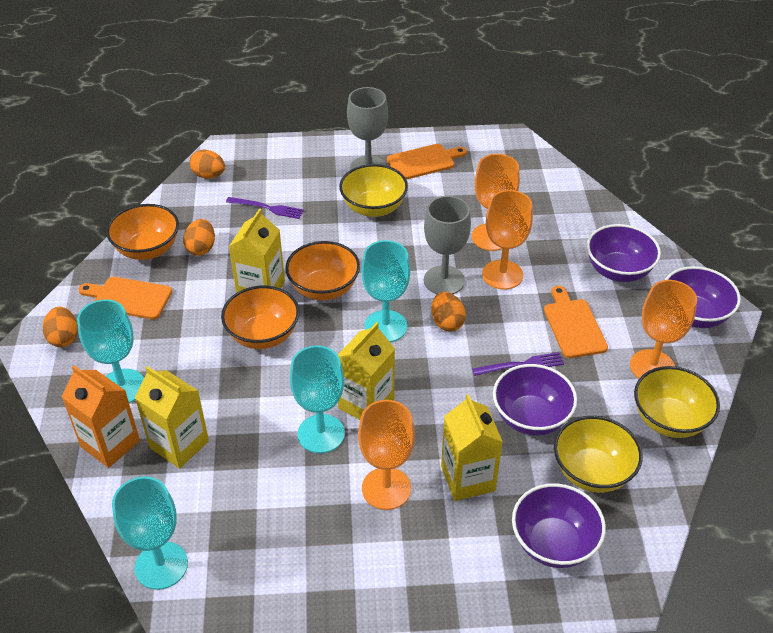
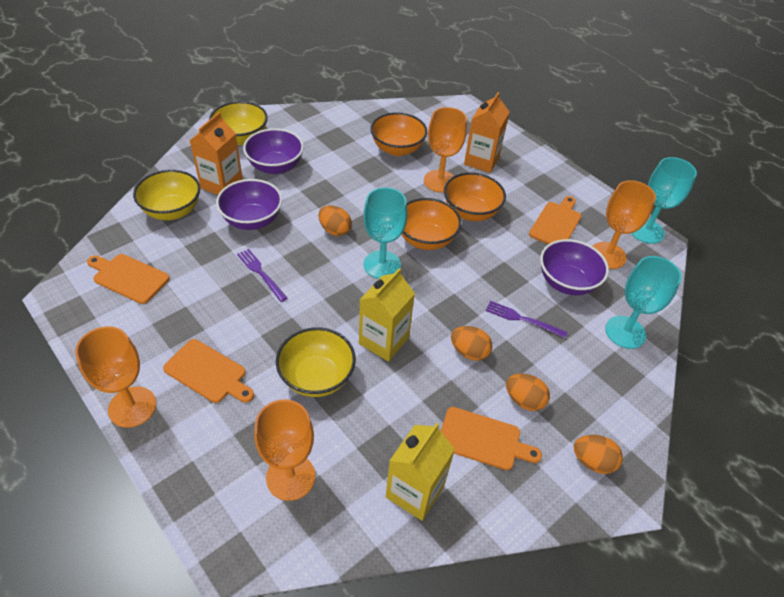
grey goblet: 2 -> 0
orange carton: 1 -> 2
orange cutting board: 3 -> 4
purple bowl: 4 -> 3
turquoise goblet: 4 -> 3
yellow carton: 4 -> 2

